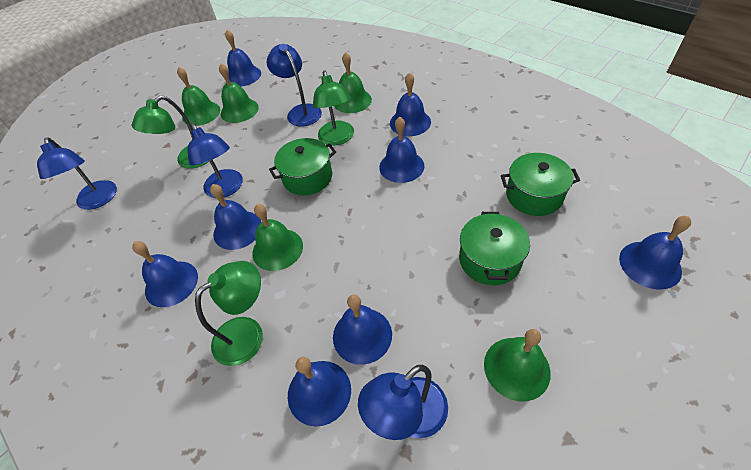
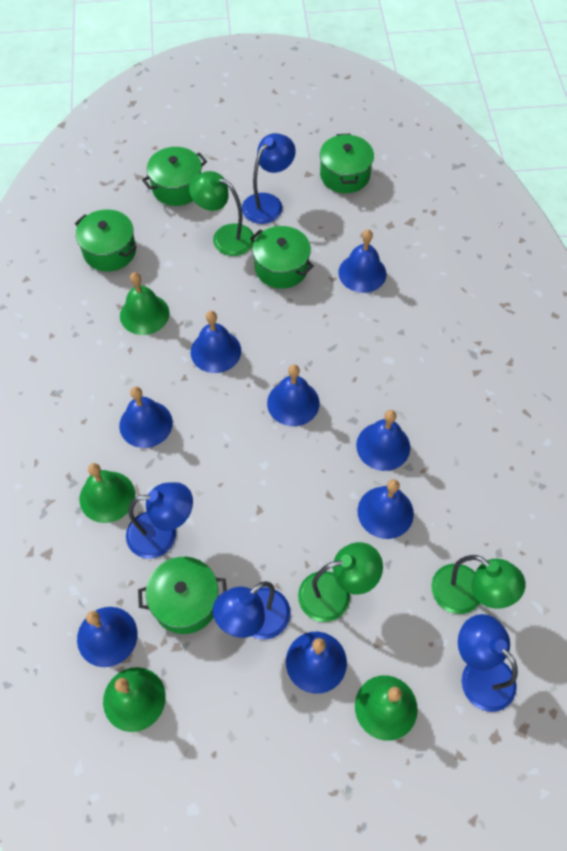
green bell: 5 -> 4
green pot: 3 -> 5

